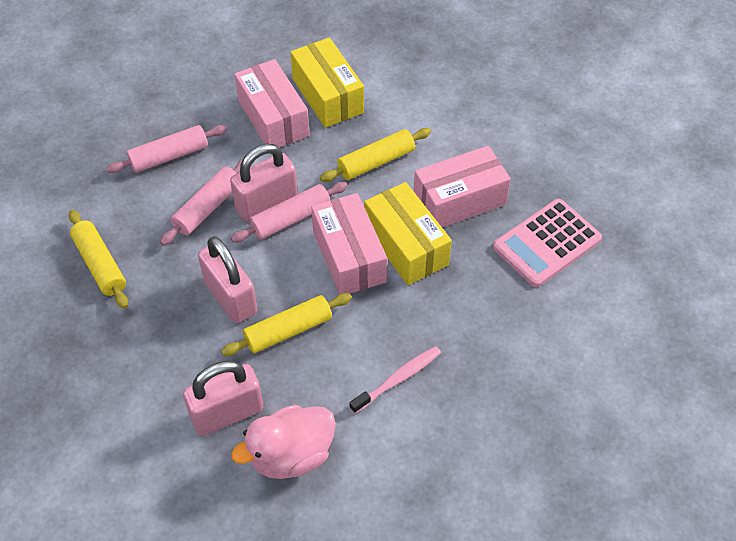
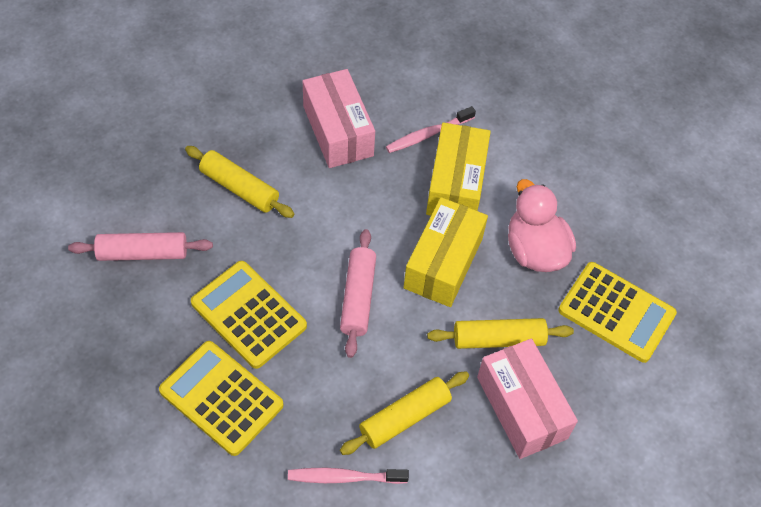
pink box: 3 -> 2
pink calculator: 1 -> 0
pink padlock: 3 -> 0
pink rolling pin: 3 -> 2
pink toothbrush: 1 -> 2
yellow calculator: 0 -> 3

